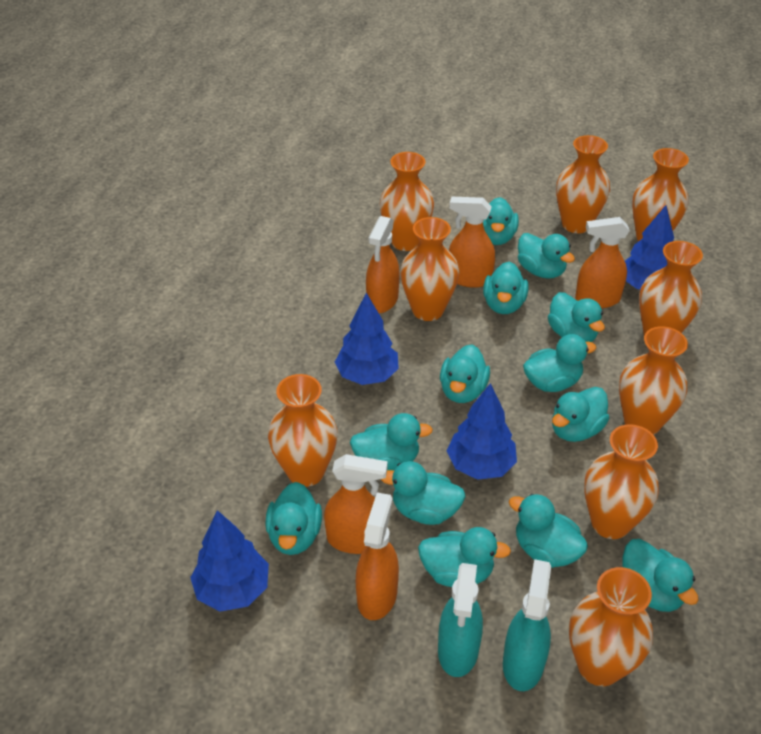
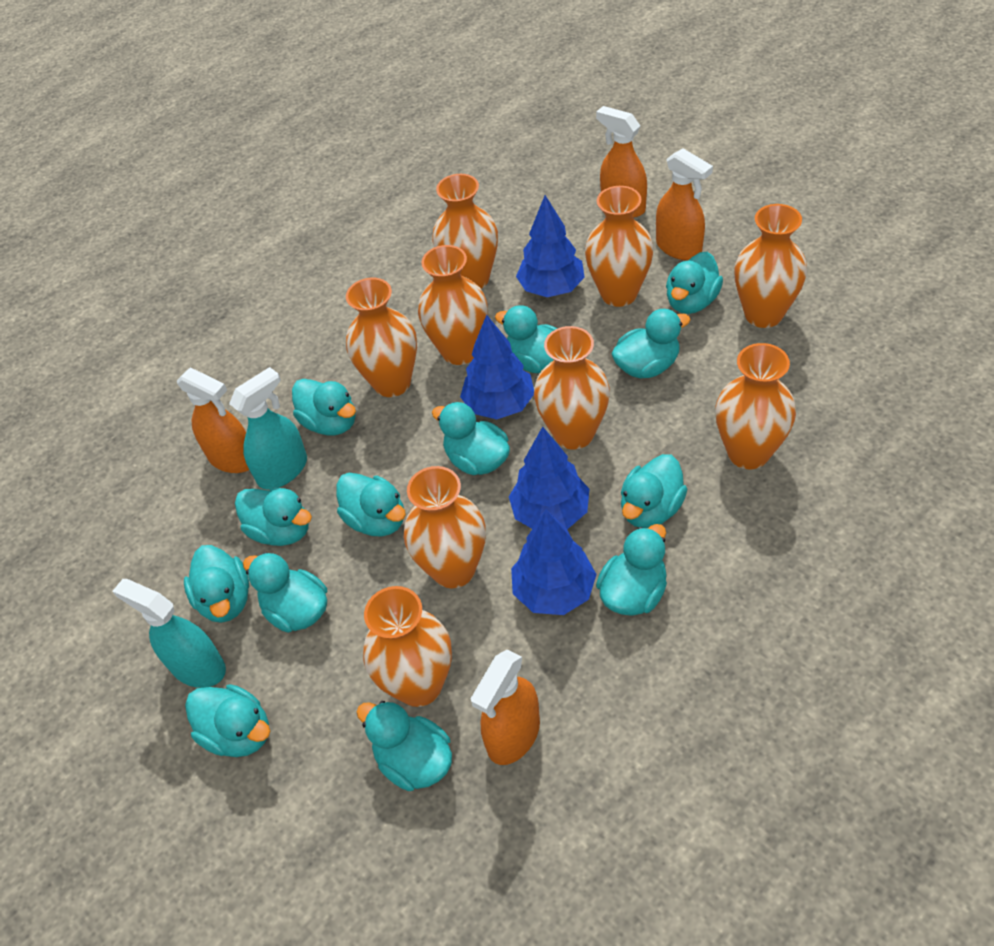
orange spray bottle: 5 -> 4

